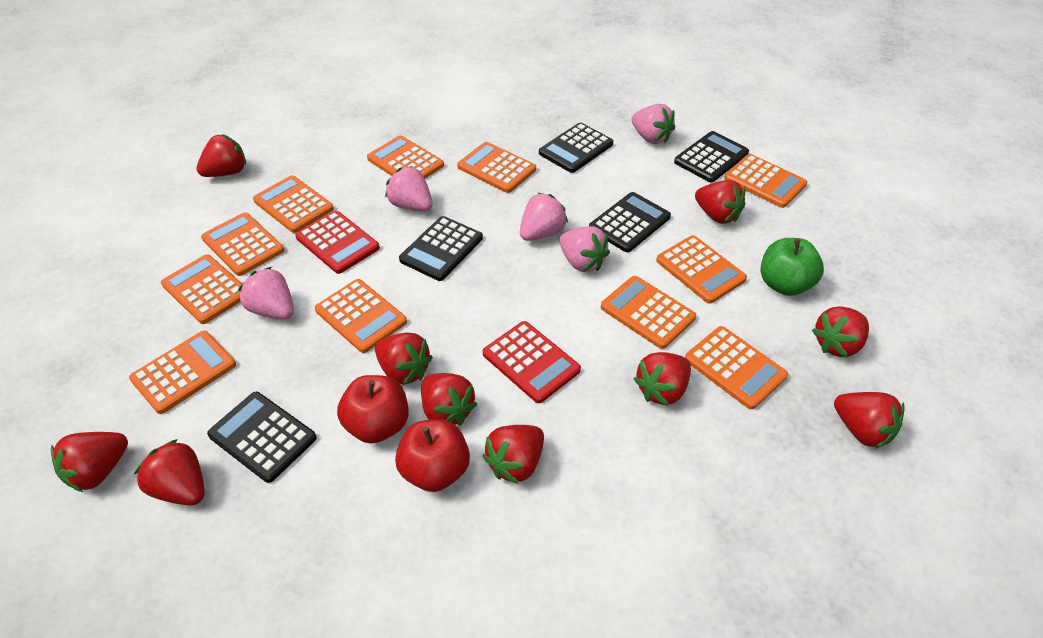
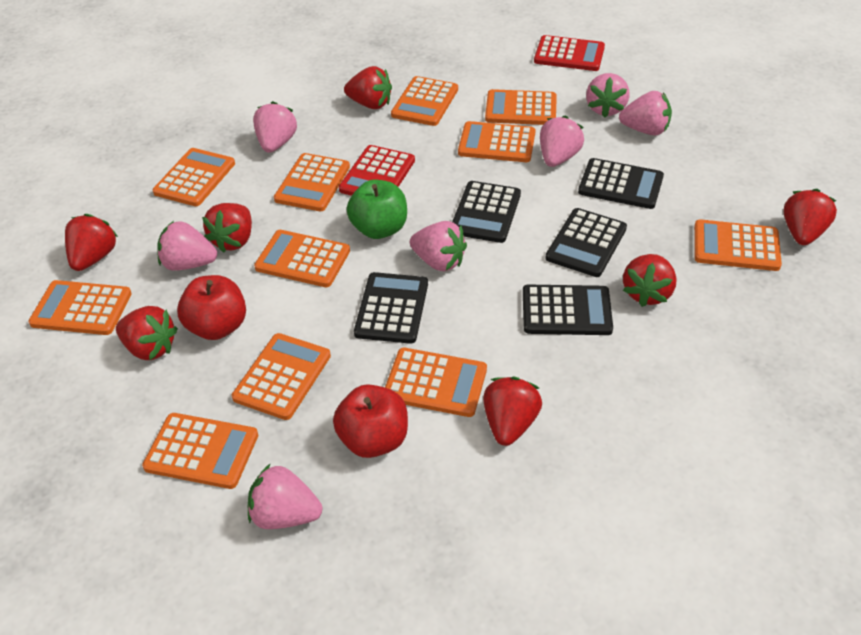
pink strawberry: 5 -> 7
red strawberry: 10 -> 7

